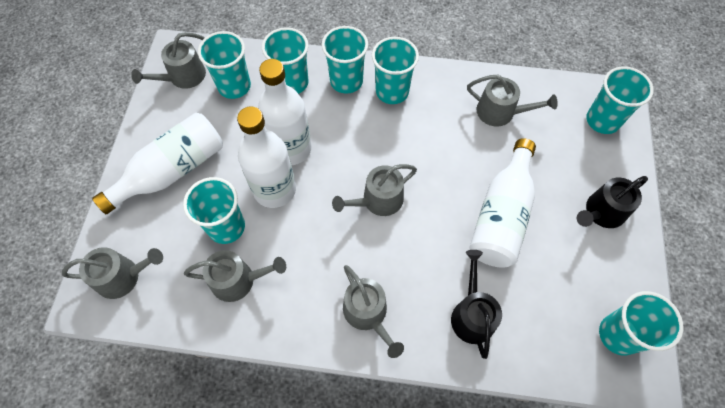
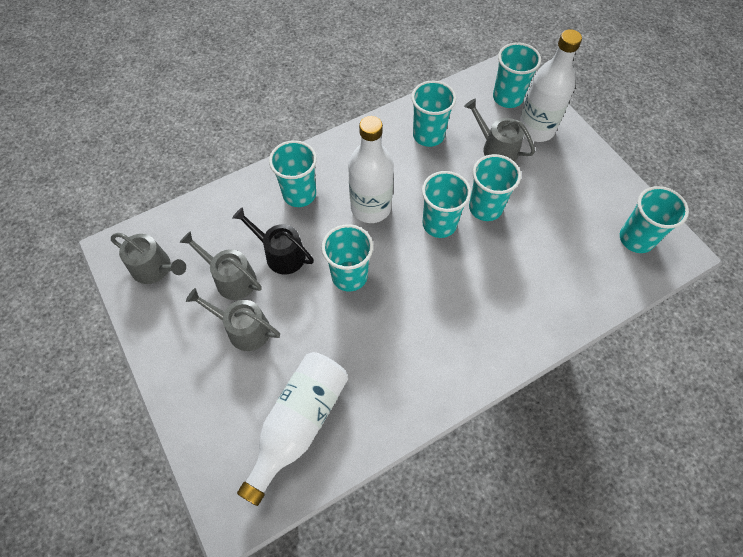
black watering can: 2 -> 1
grey watering can: 6 -> 4
white bottle: 4 -> 3

